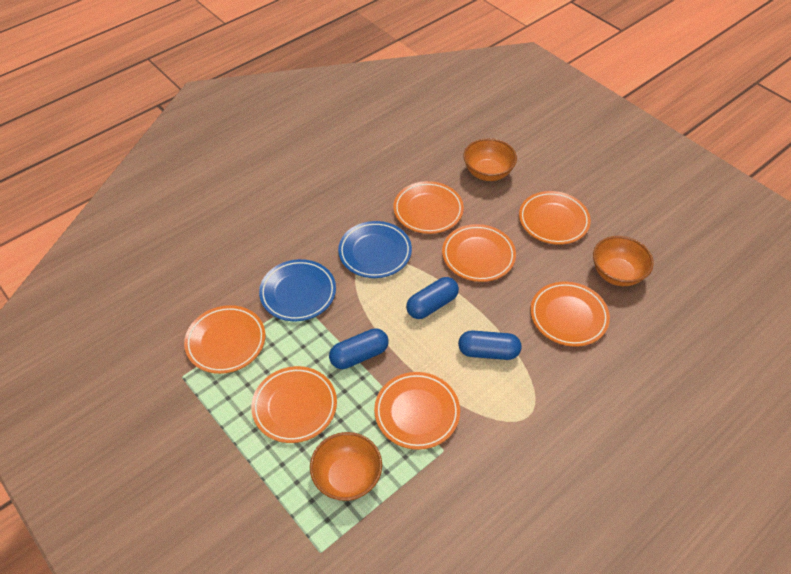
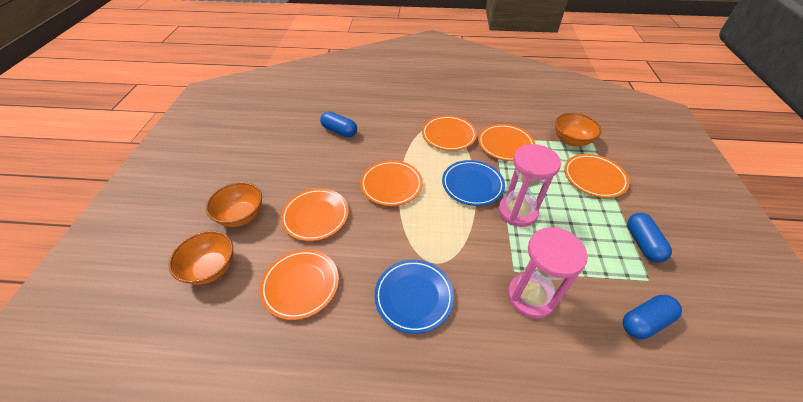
orange plate: 7 -> 6
pink hourglass: 0 -> 2

